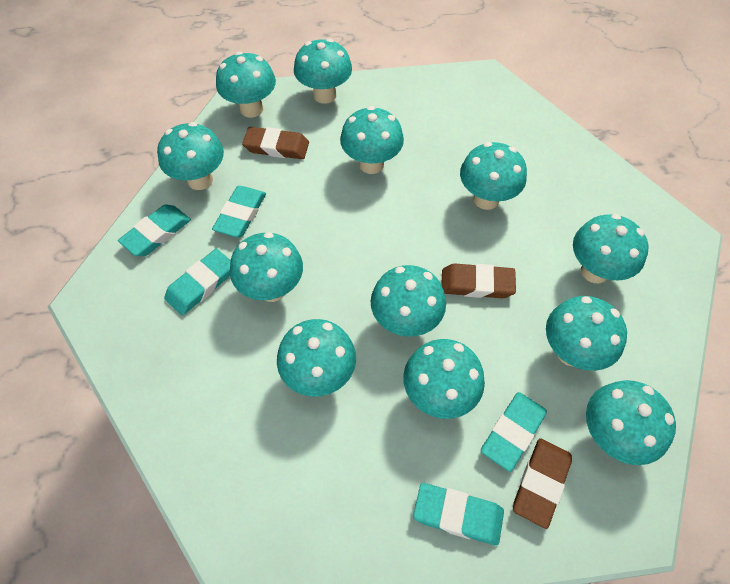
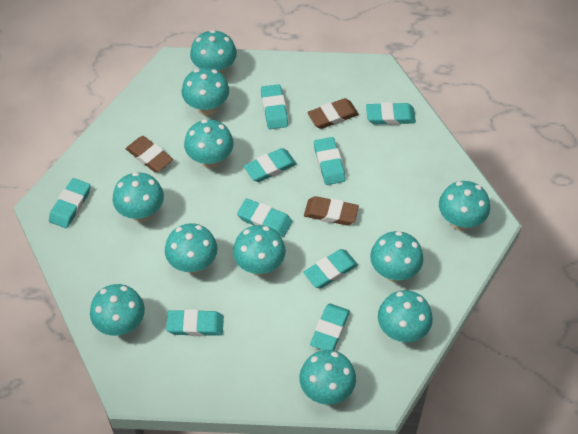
turquoise eraser: 5 -> 9
turquoise mushroom: 12 -> 11

